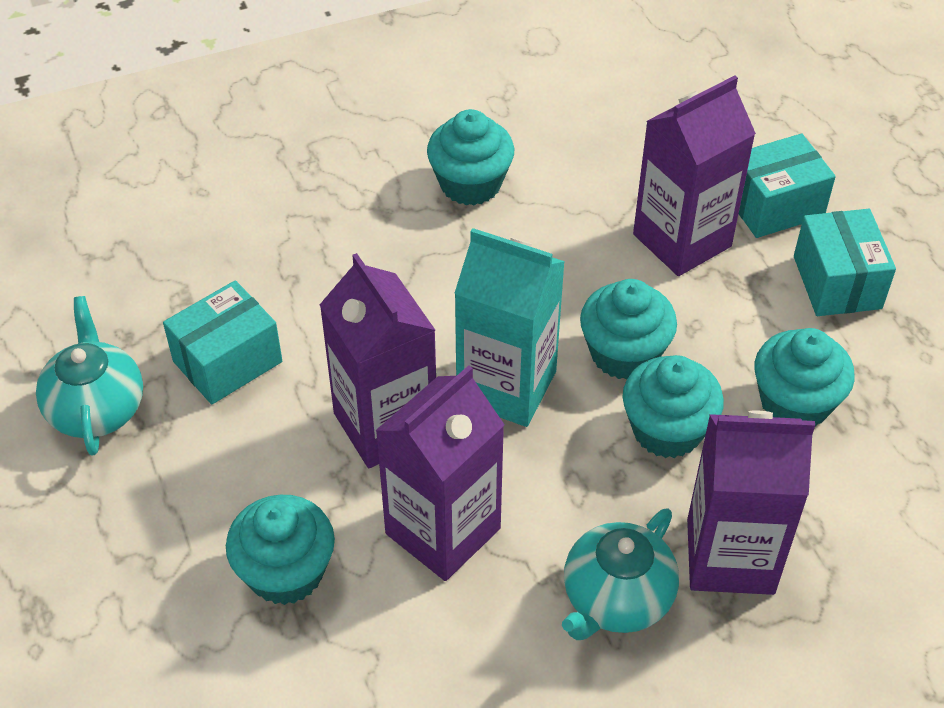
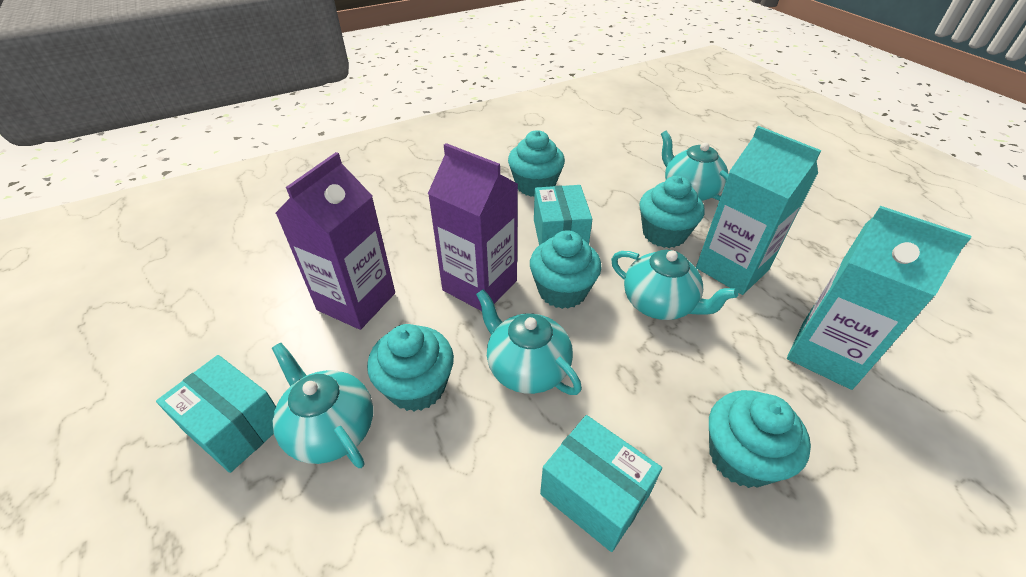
purple carton: 4 -> 2
turquoise carton: 1 -> 2
turquoise teapot: 2 -> 4

